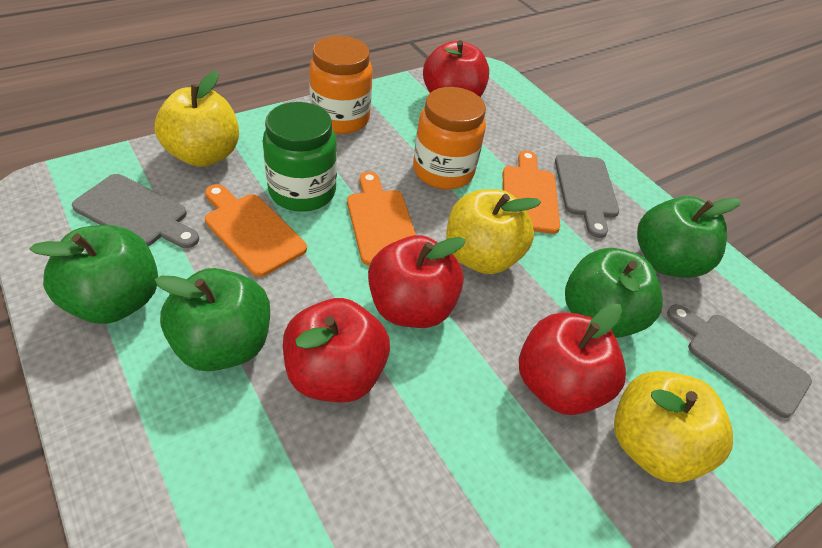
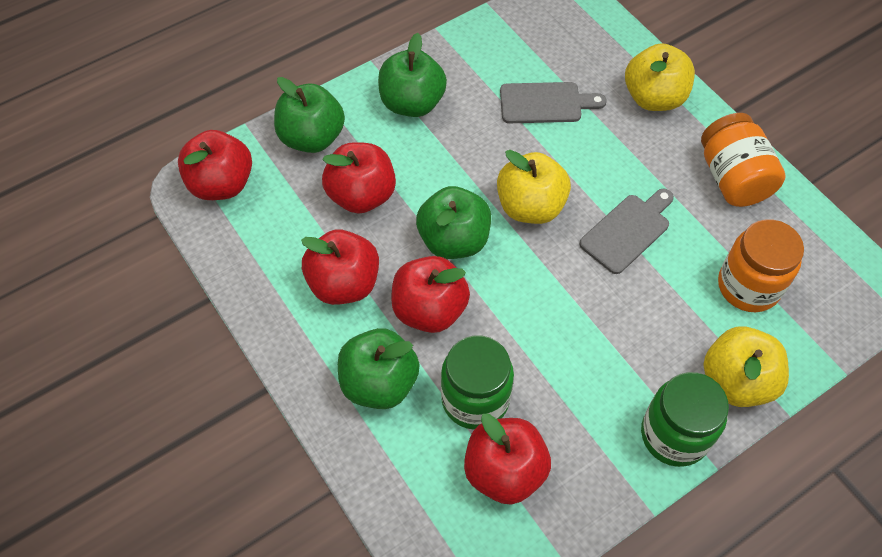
green jar: 1 -> 2
grey cutting board: 3 -> 2
orange cutting board: 3 -> 0
red apple: 4 -> 5

